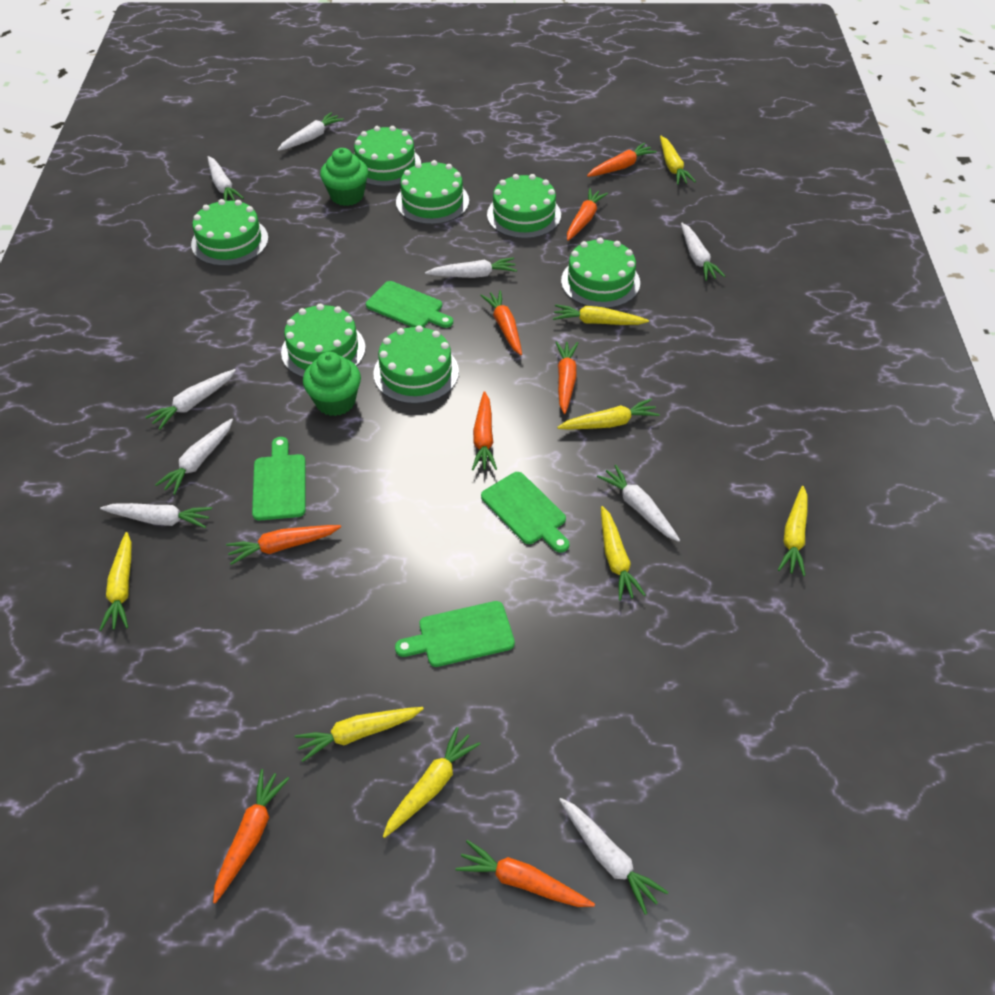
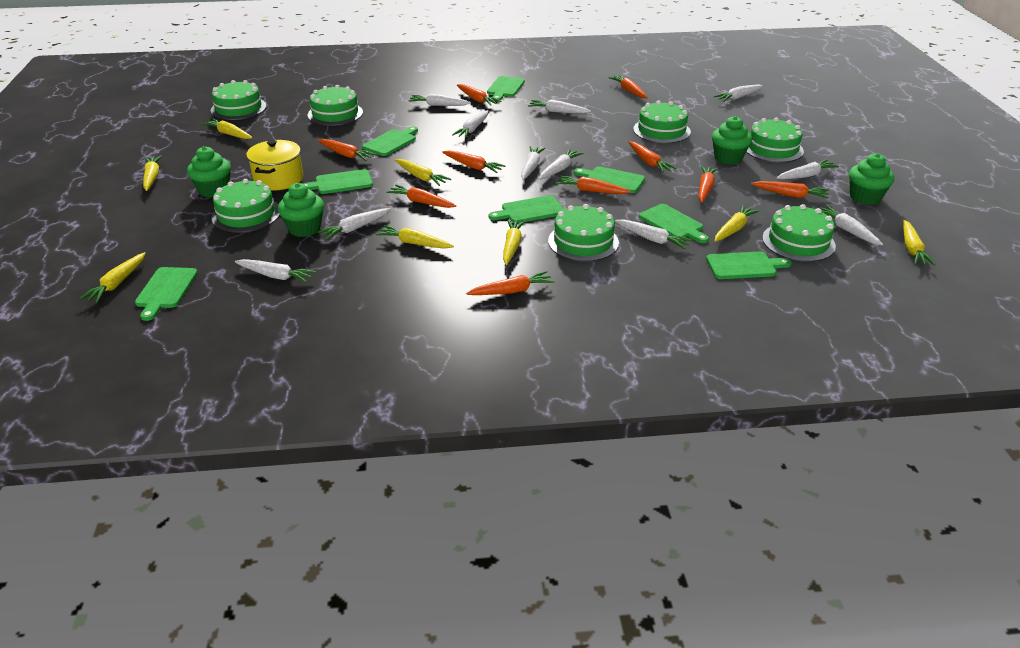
green cupcake: 2 -> 4
green cutting board: 4 -> 8
orange carrot: 8 -> 10
white carrot: 9 -> 11
yellow pot: 0 -> 1

